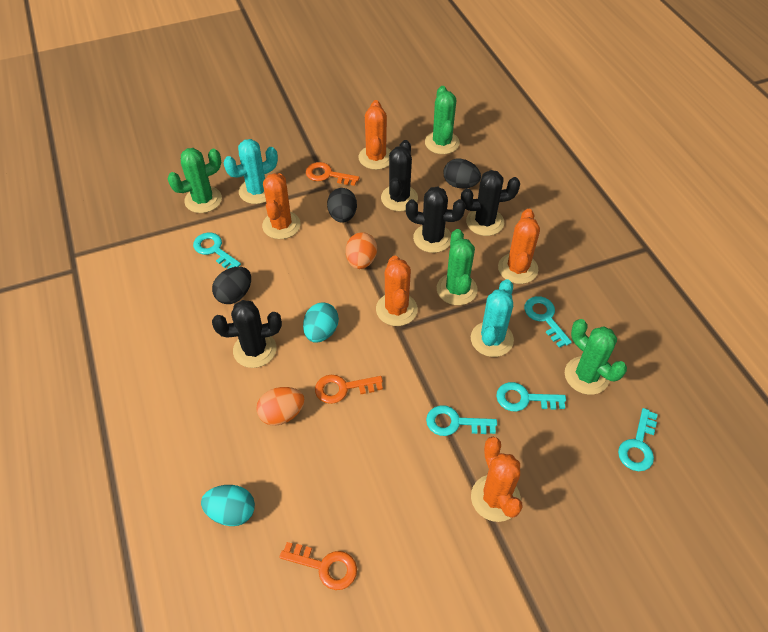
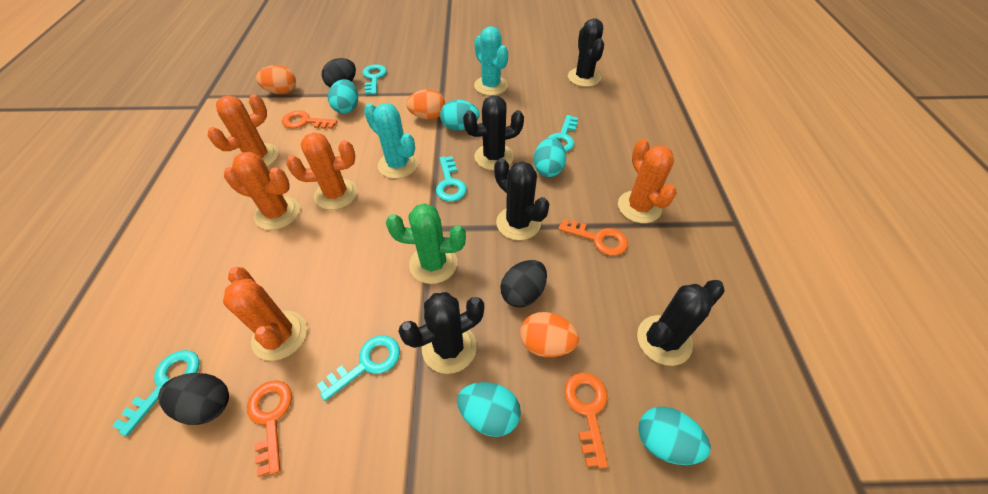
black cactus: 4 -> 5
green cactus: 4 -> 1
orange egg: 2 -> 3
orange key: 3 -> 4
turquoise egg: 2 -> 5

